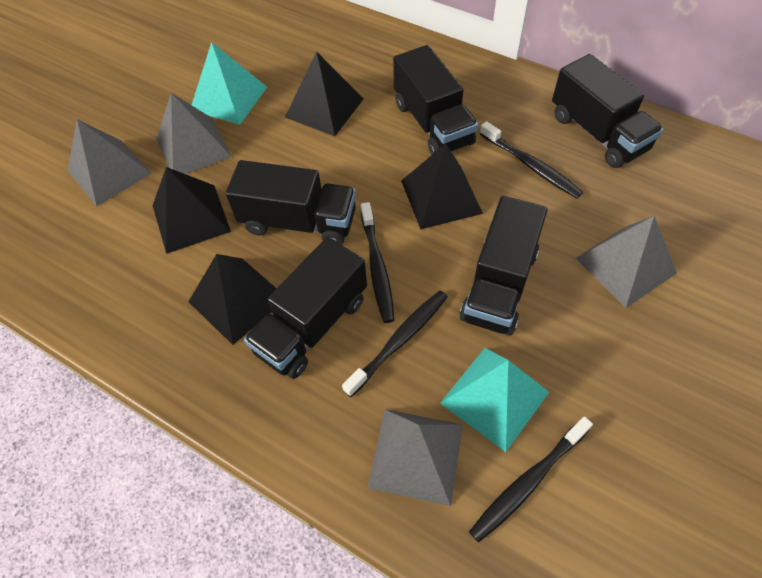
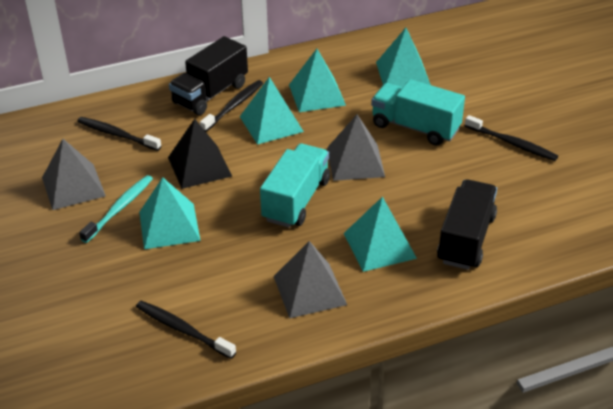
black pyramid: 4 -> 1
black truck: 5 -> 2
grey pyramid: 4 -> 3
turquoise pyramid: 2 -> 5
turquoise toothbrush: 0 -> 1
turquoise truck: 0 -> 2

